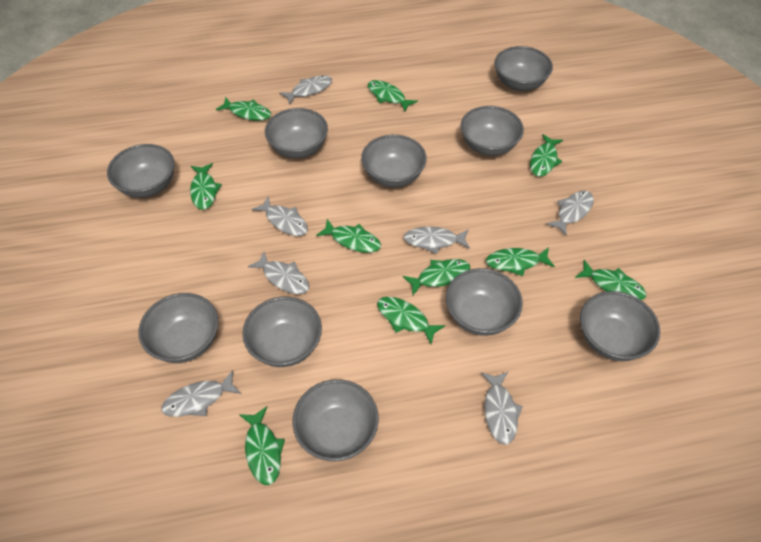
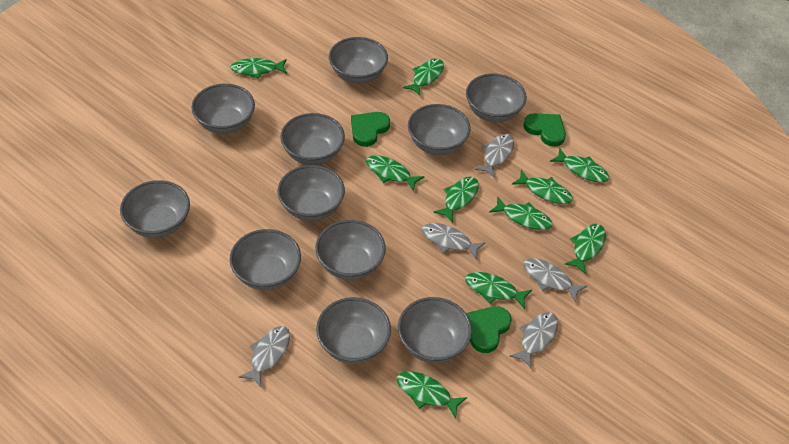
green heart: 0 -> 3
grey bowl: 10 -> 11
grey fish: 7 -> 5

